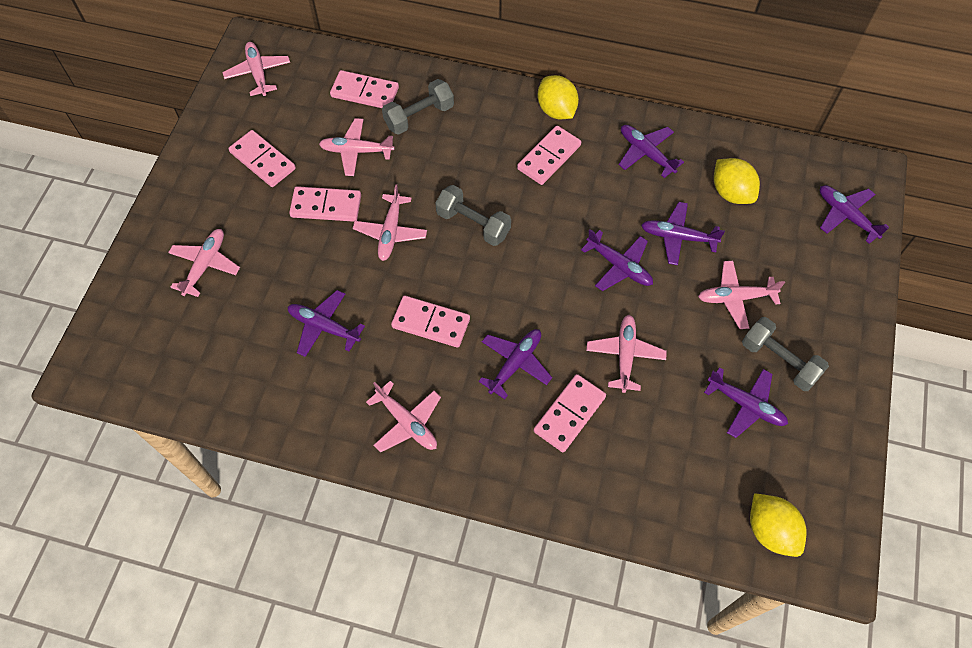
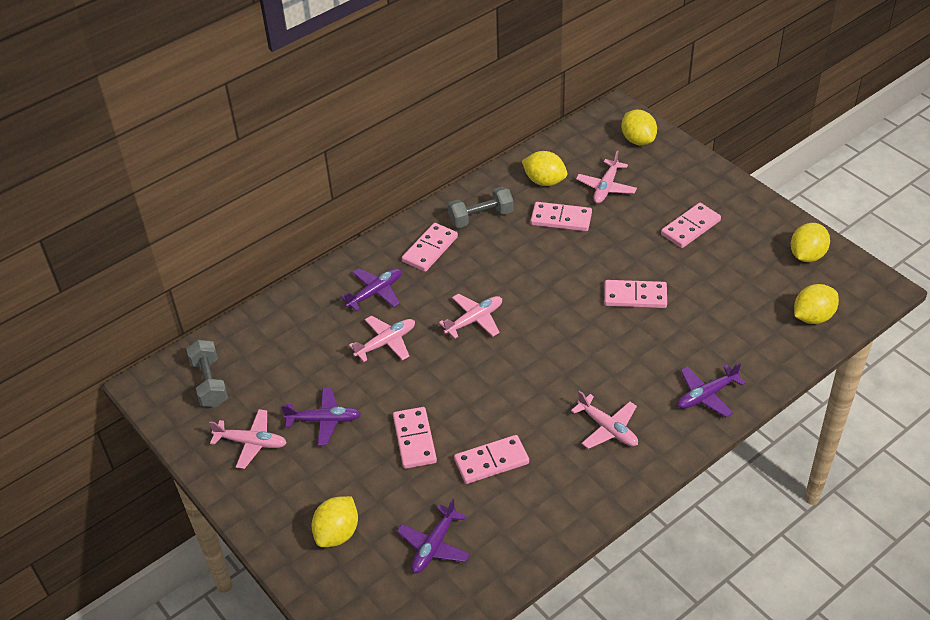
grey dumbbell: 3 -> 2
pink plane: 7 -> 5
purple plane: 7 -> 4
yellow lemon: 3 -> 5

